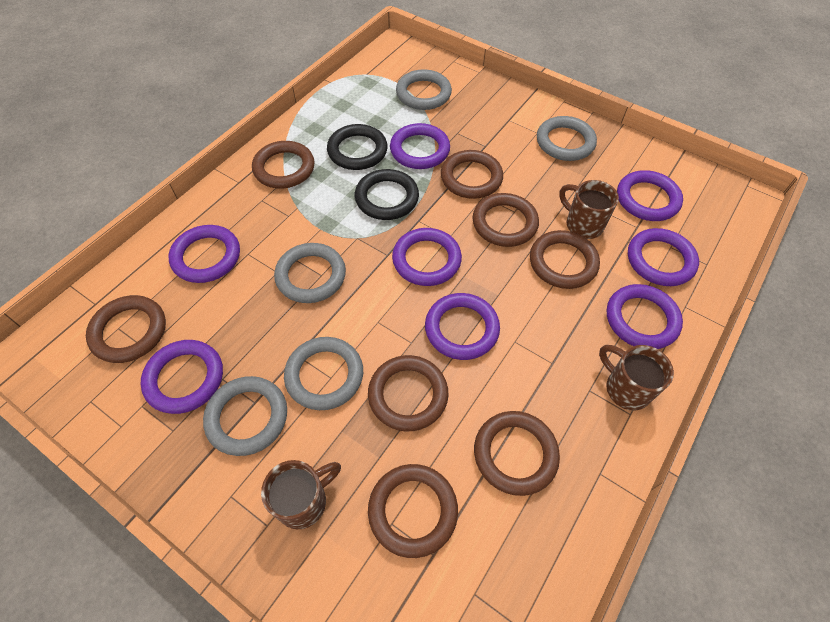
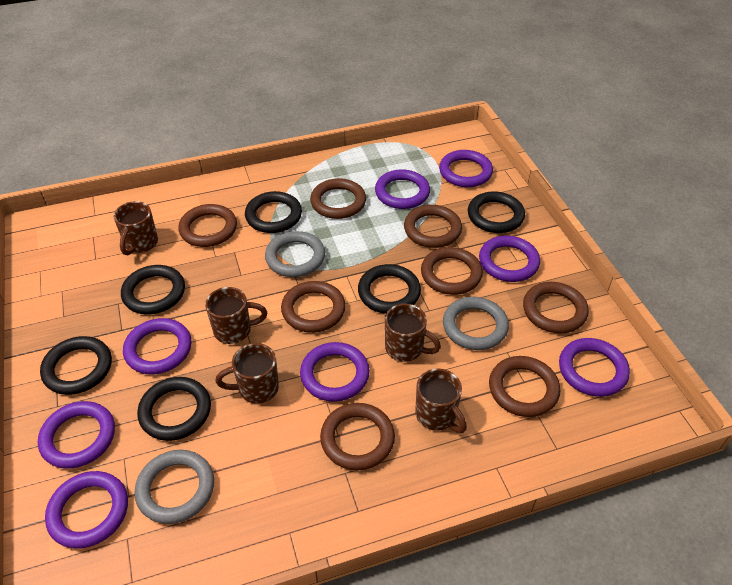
black ring: 2 -> 6
brown mug: 3 -> 5
grey ring: 5 -> 3

